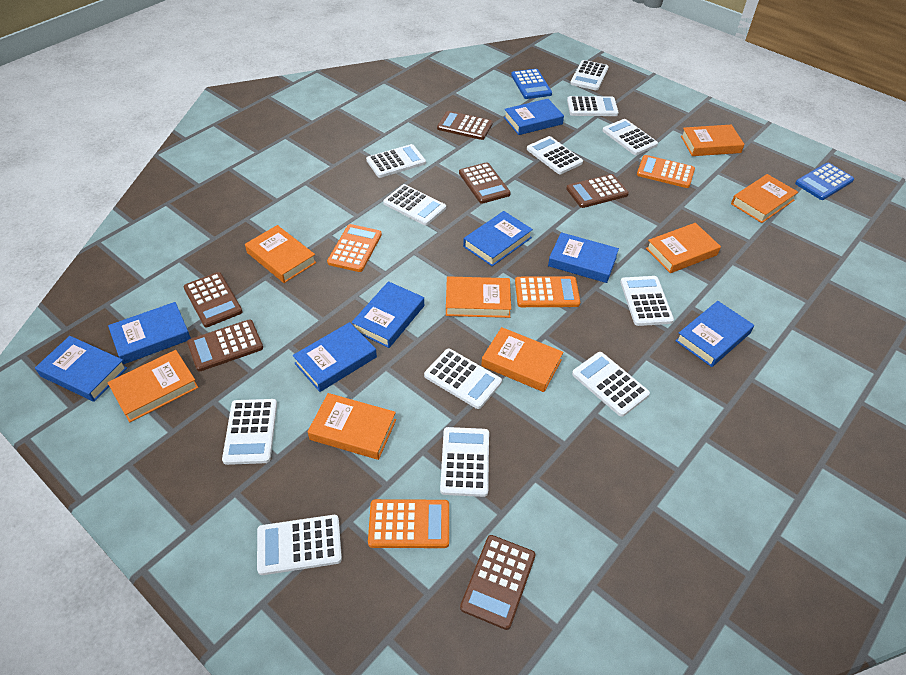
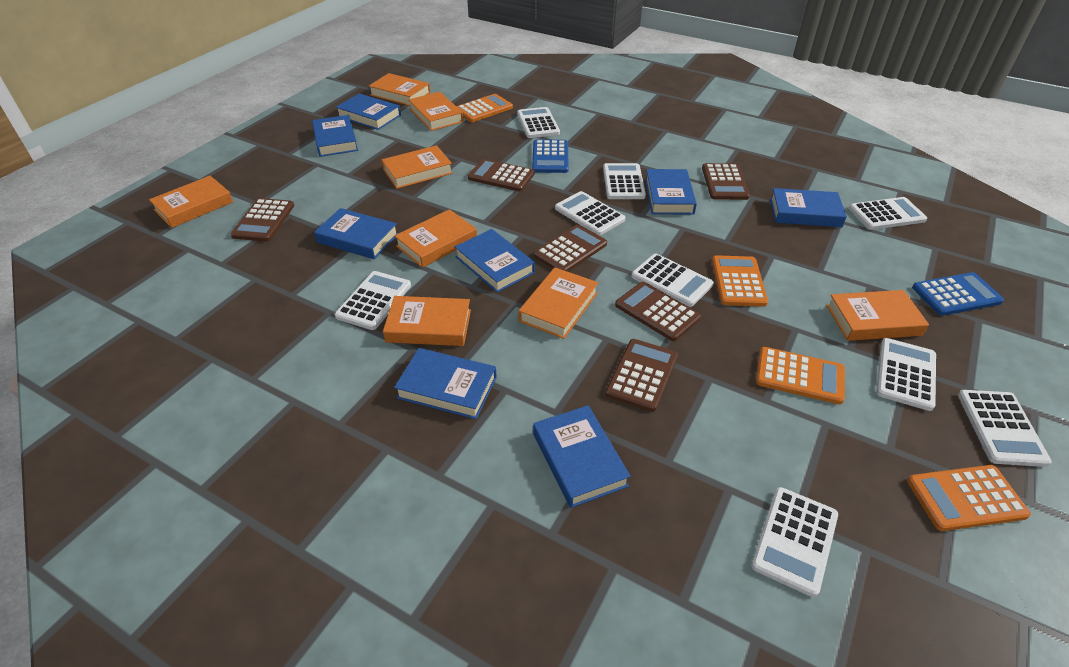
white calculator: 12 -> 9

